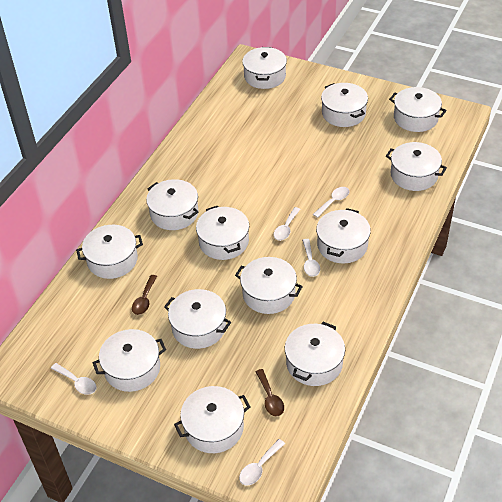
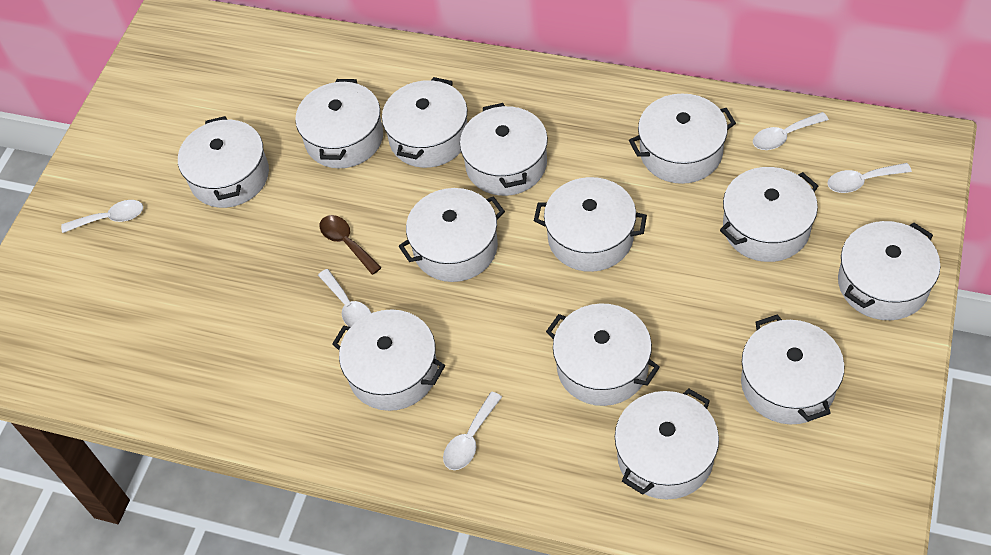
brown spoon: 2 -> 1

